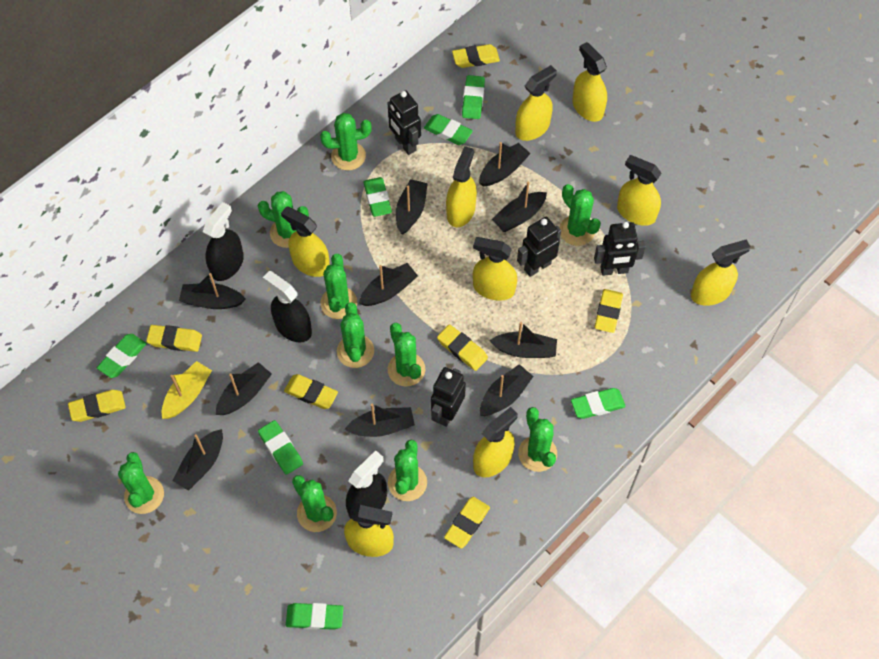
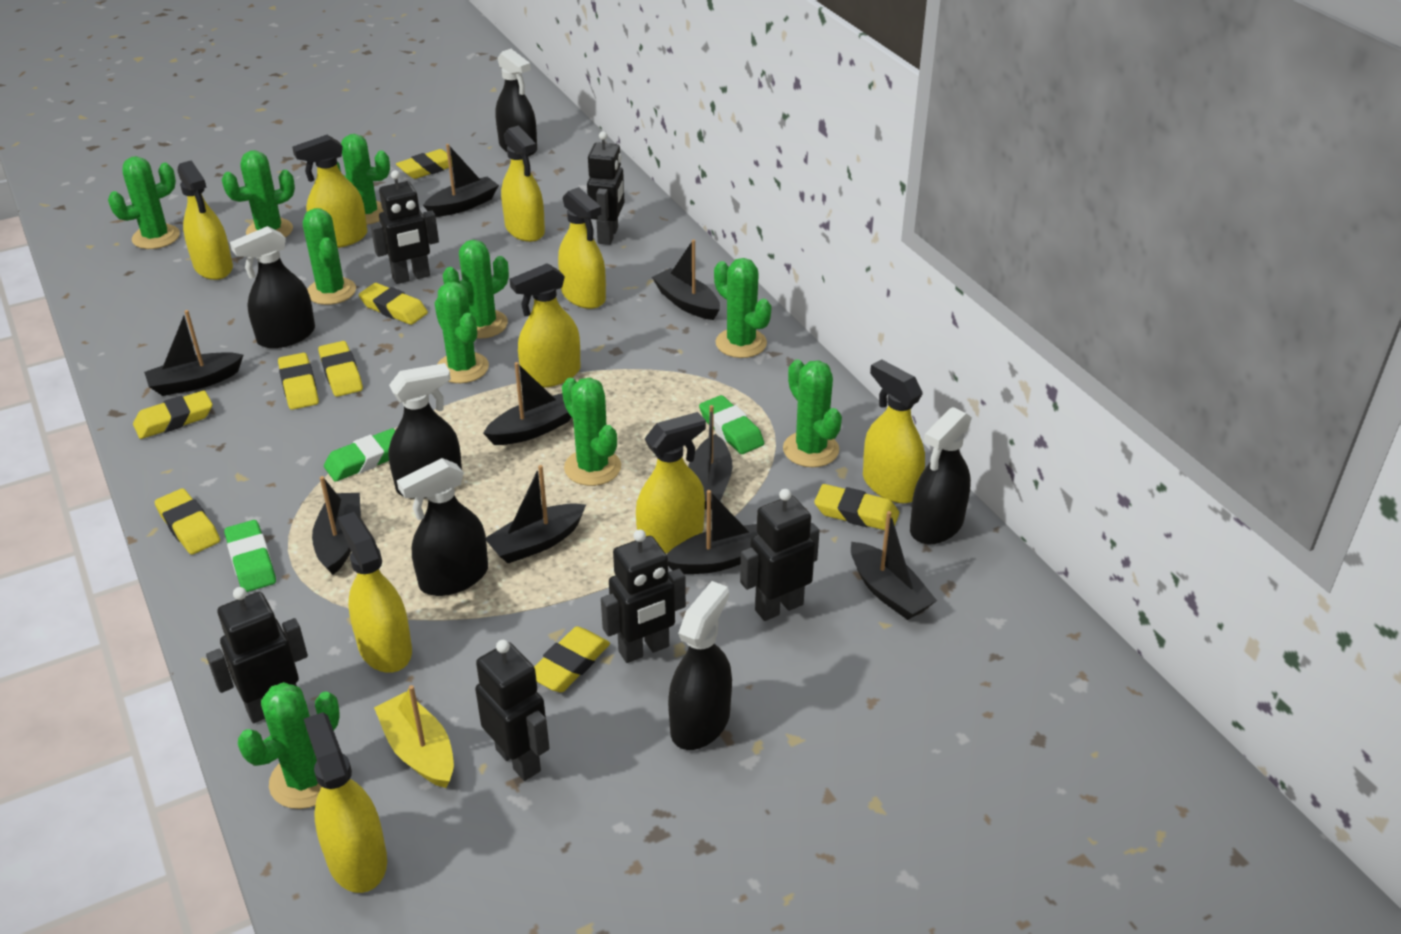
black boat: 10 -> 9
black robot: 4 -> 6
black spray bottle: 3 -> 6
green eraser: 7 -> 3
yellow eraser: 7 -> 8

